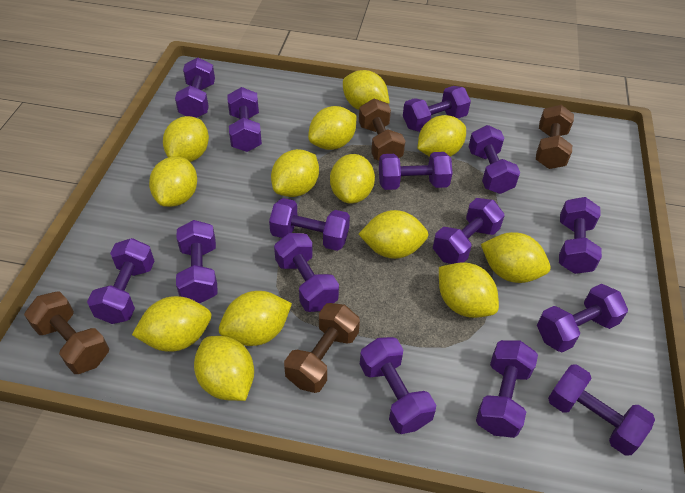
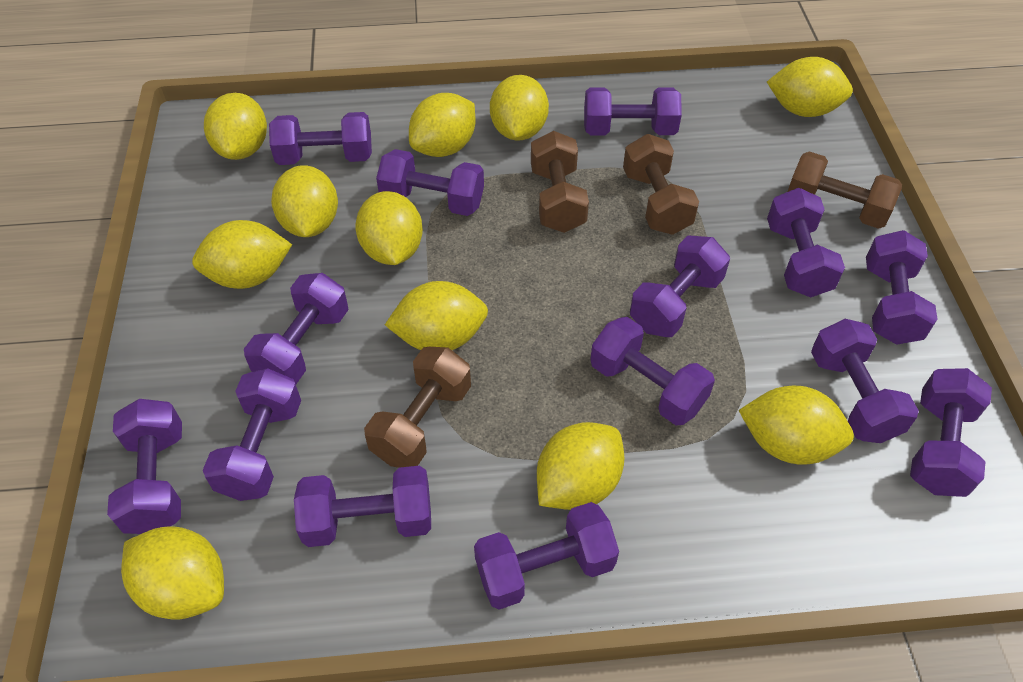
purple dumbbell: 15 -> 14
yellow lemon: 13 -> 11

